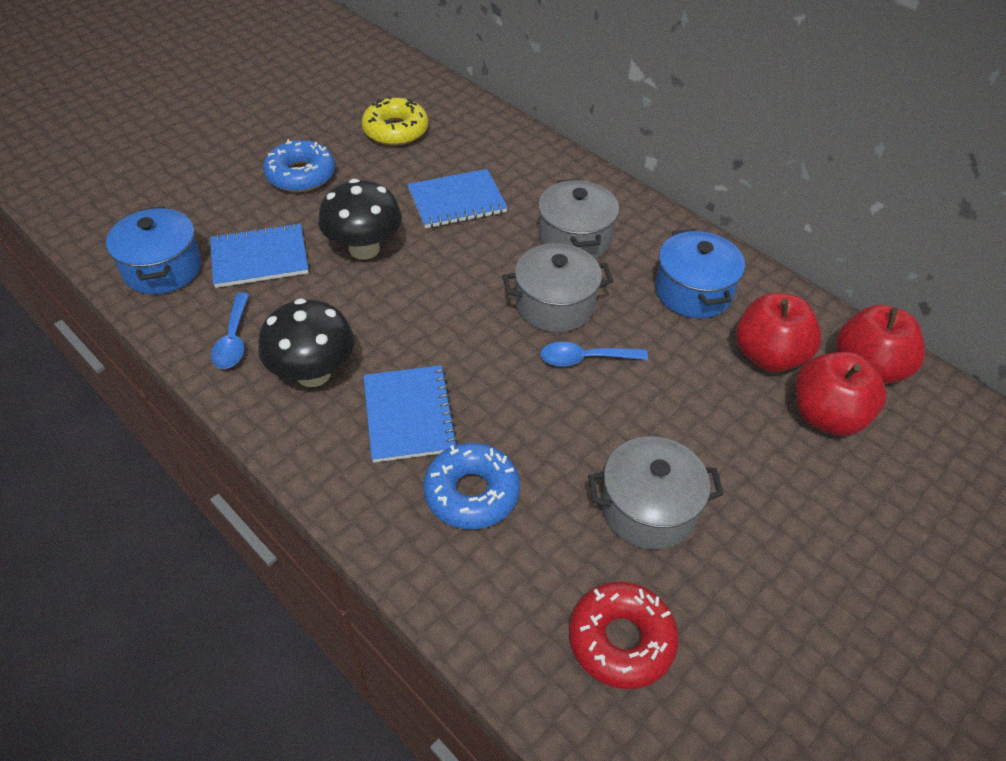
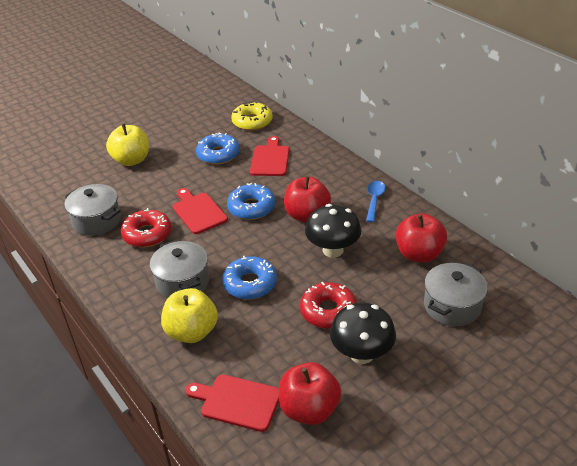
blue donut: 2 -> 3
blue notebook: 3 -> 0
blue pot: 2 -> 0
blue spoon: 2 -> 1
red cutting board: 0 -> 3
red donut: 1 -> 2
yellow apple: 0 -> 2

